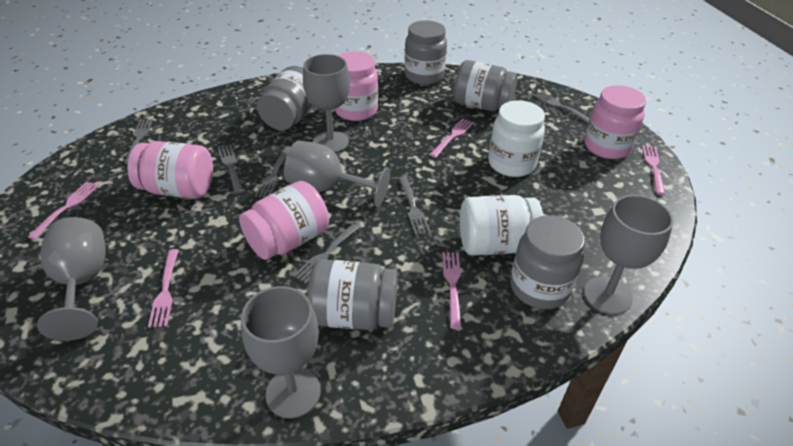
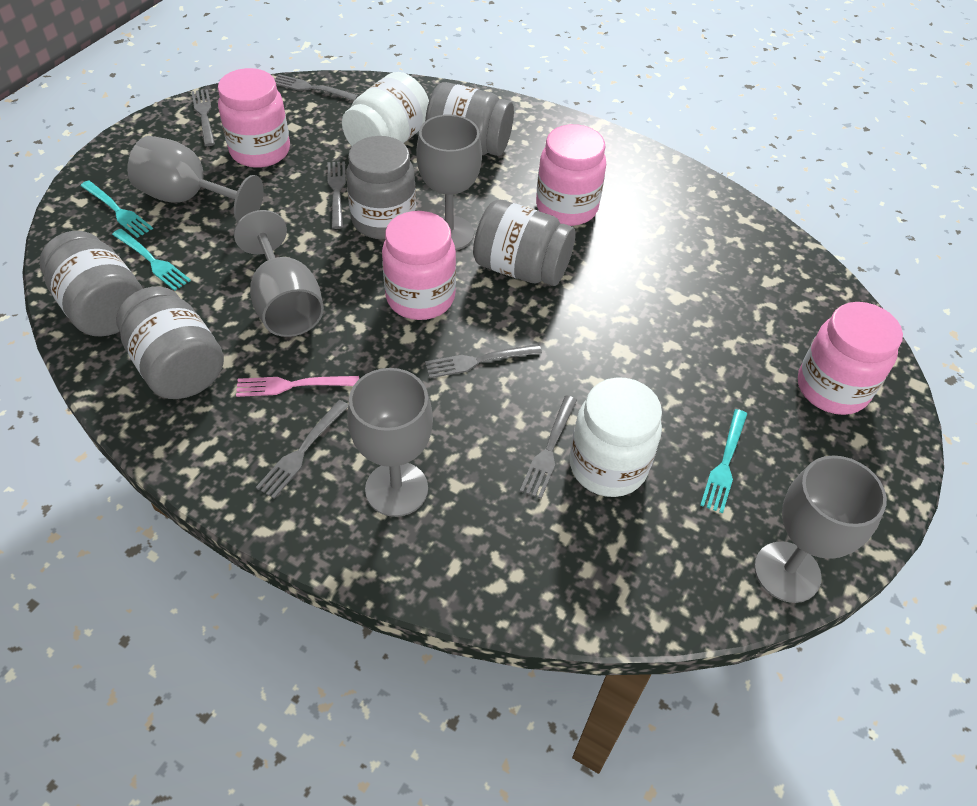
pink fork: 5 -> 1
turquoise fork: 0 -> 3

